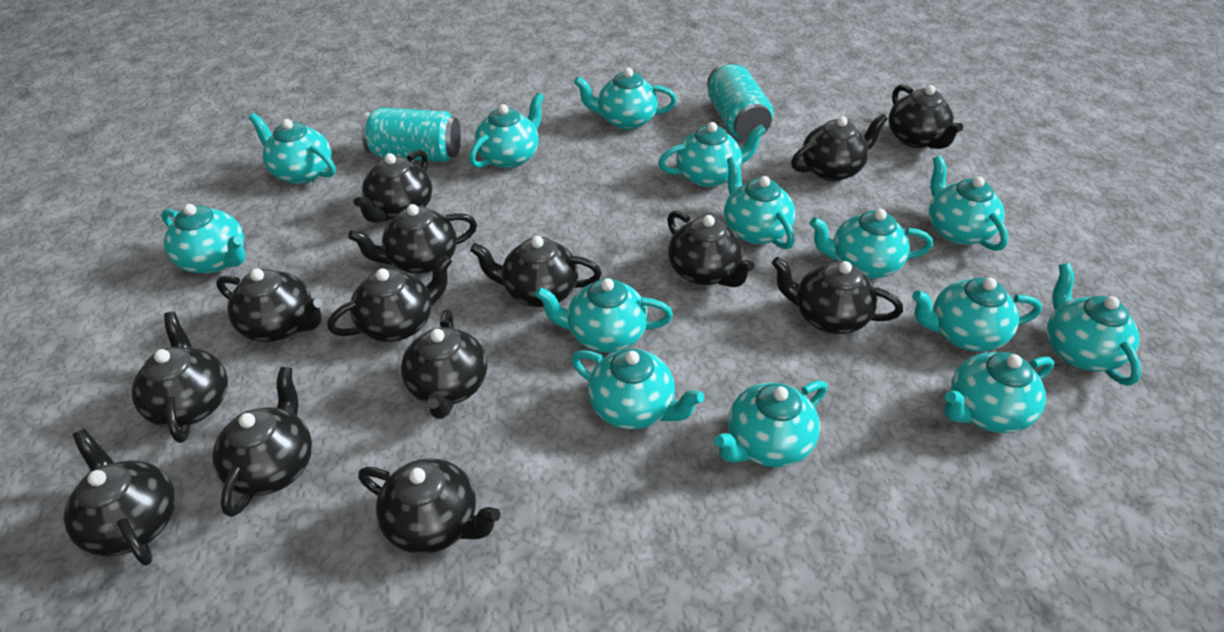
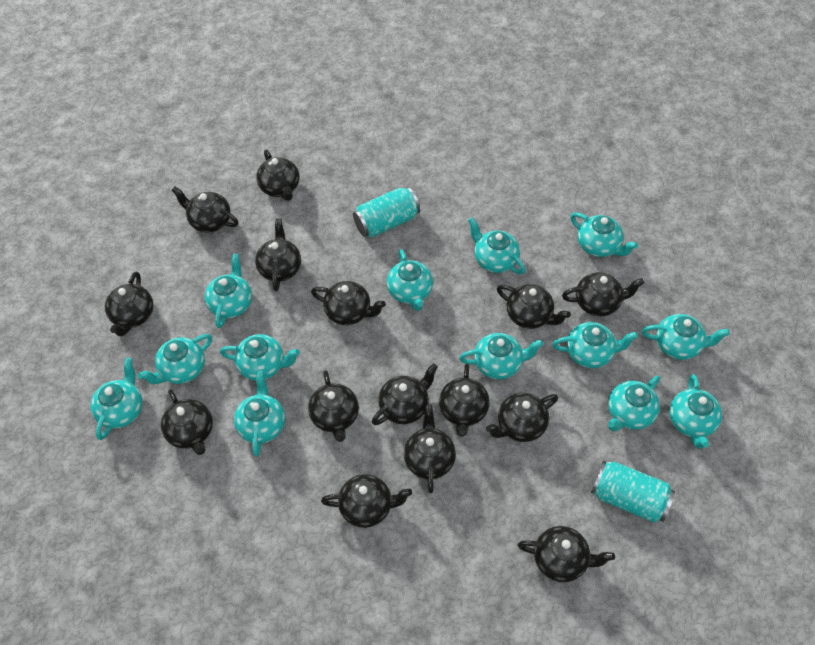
black teapot: 14 -> 15
turquoise teapot: 14 -> 13

